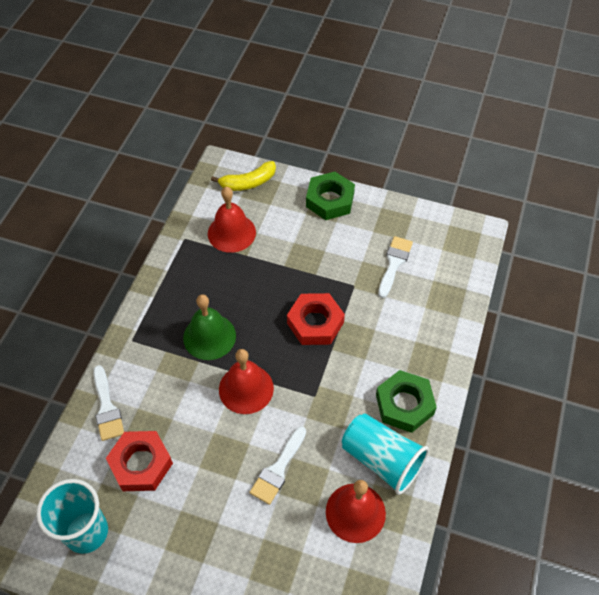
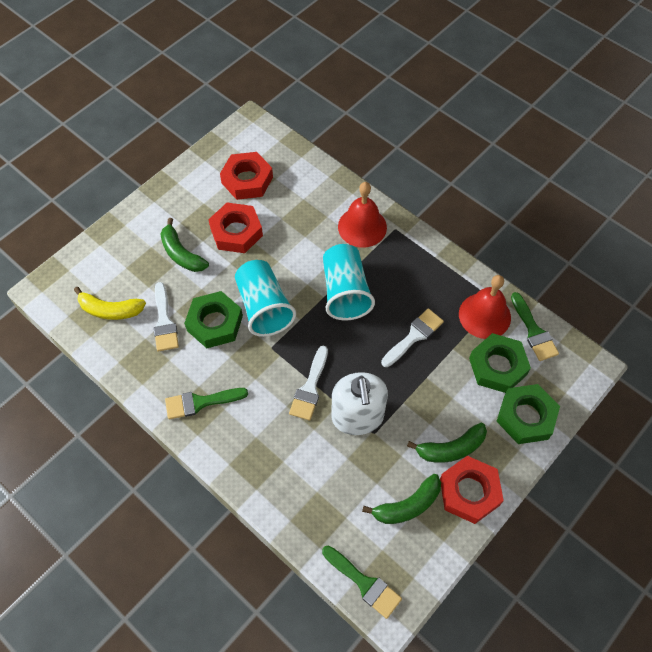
green banana: 0 -> 3
green bell: 1 -> 0
green brush: 0 -> 3
green nut: 2 -> 3
red bell: 3 -> 2
red nut: 2 -> 3
white soap dispenser: 0 -> 1

